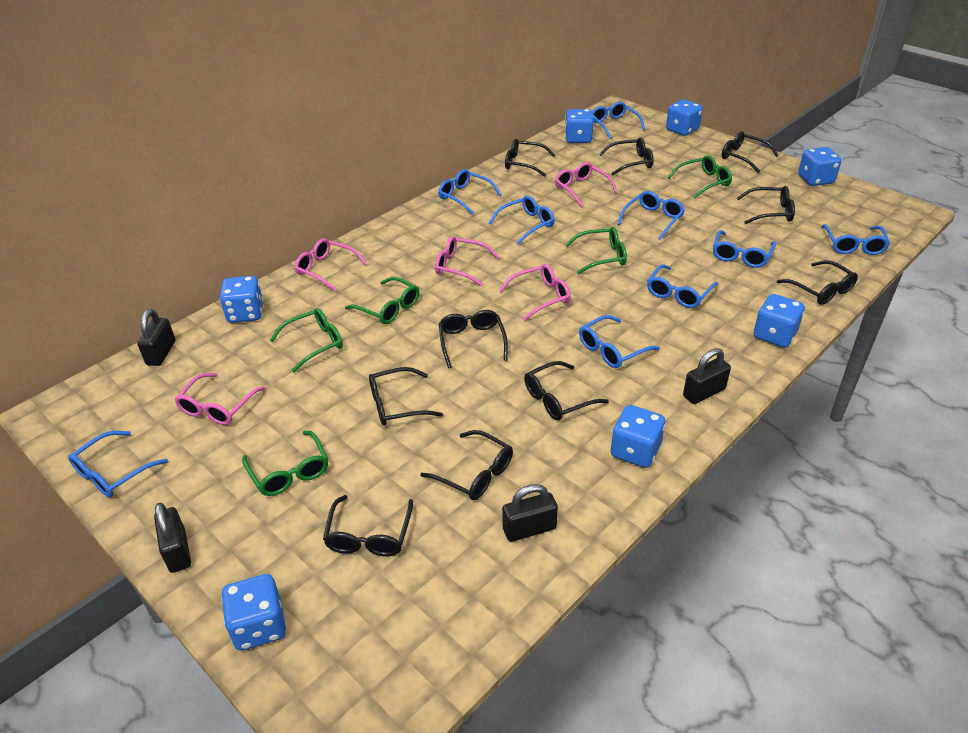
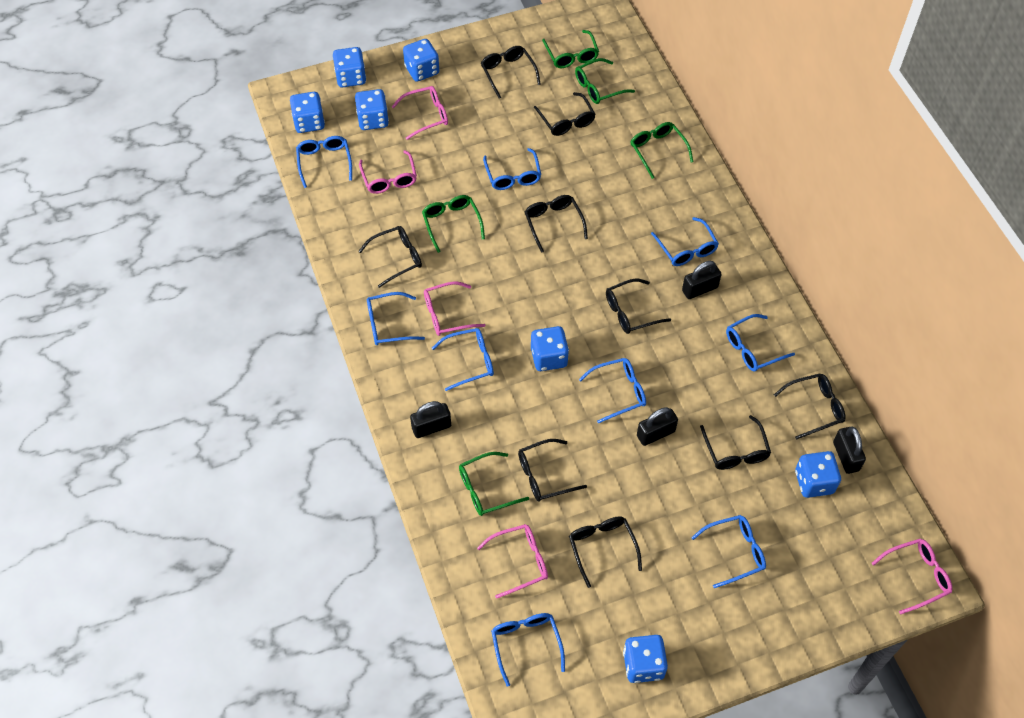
black glasses: 10 -> 9

